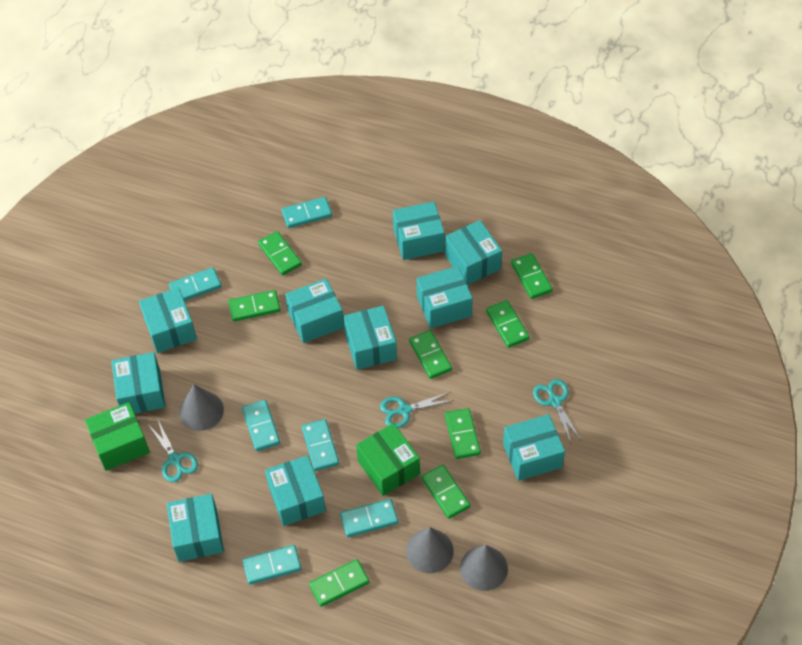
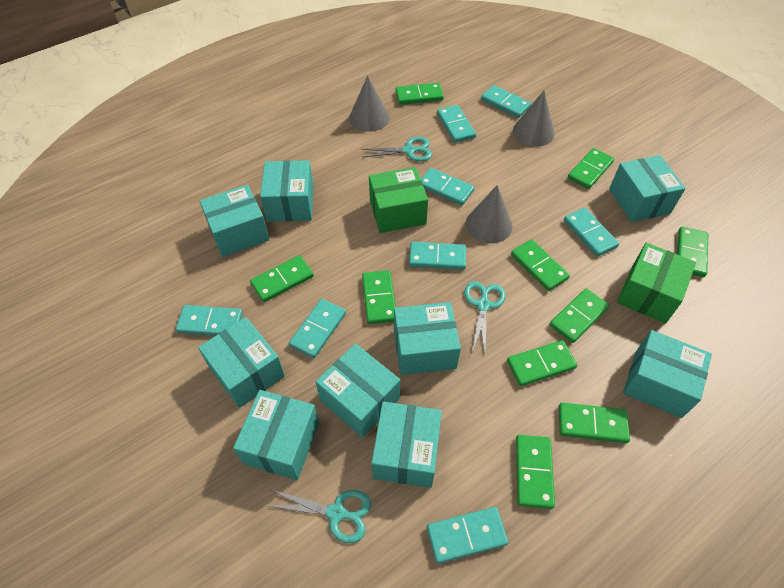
green domino: 8 -> 10
turquoise box: 10 -> 9
turquoise domino: 6 -> 8

